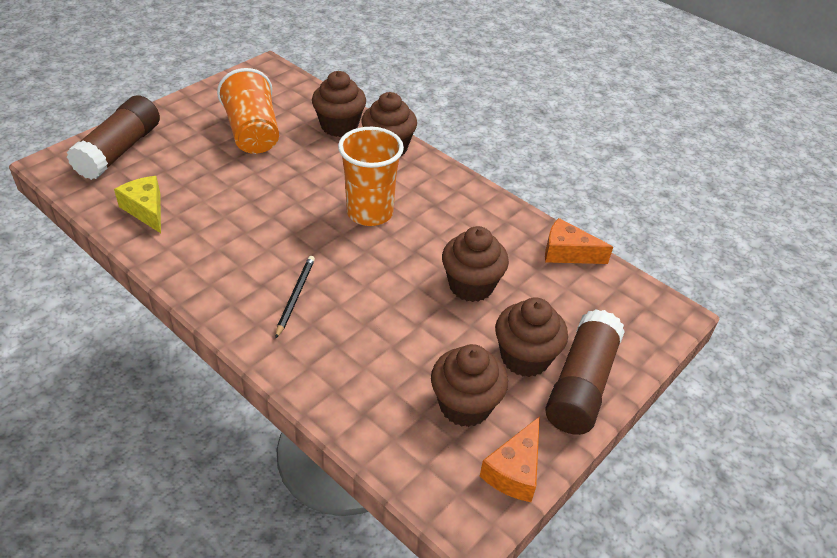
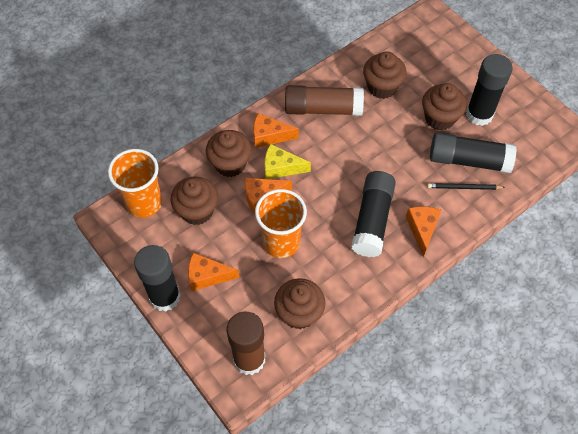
black glue stick: 0 -> 4
orange cheese: 2 -> 4

